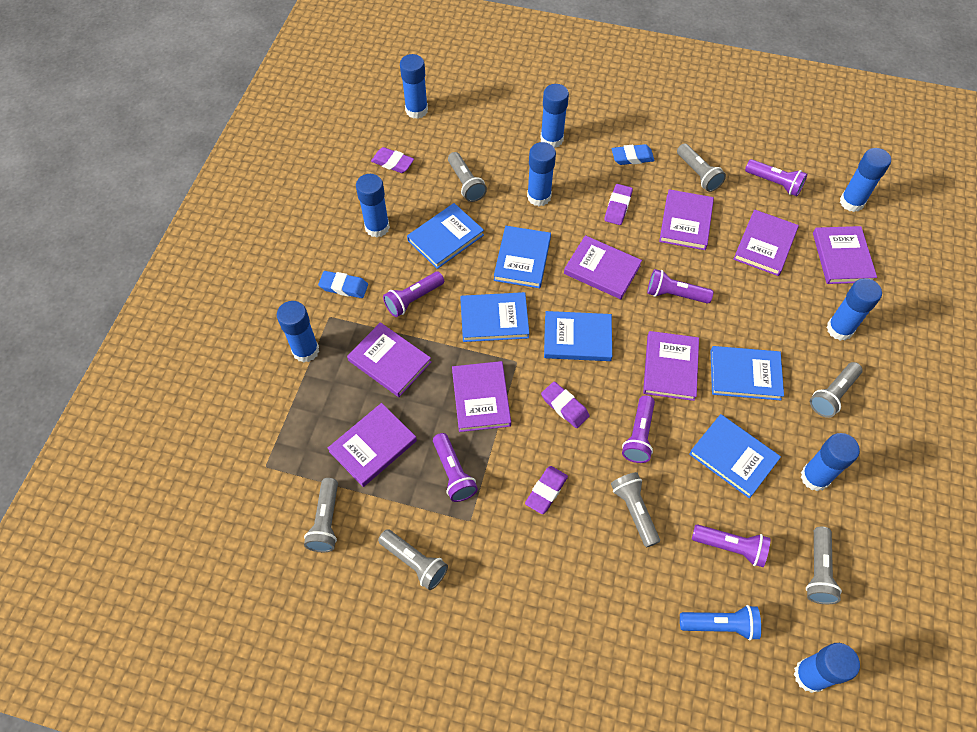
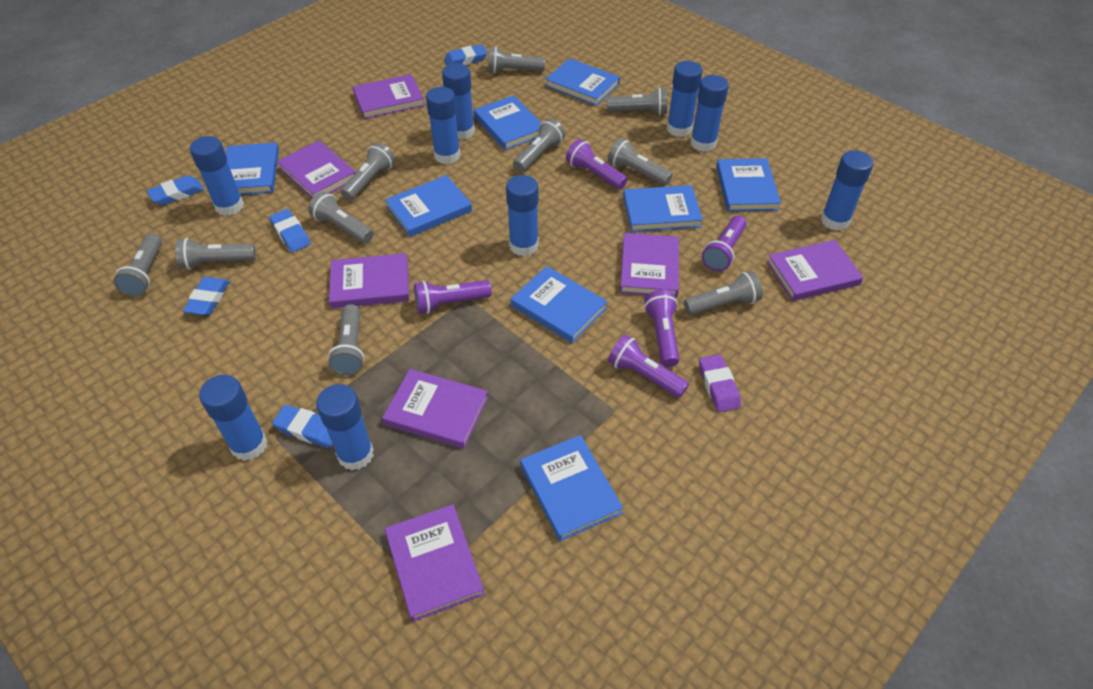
blue book: 6 -> 8
blue eraser: 2 -> 5
blue flashlight: 1 -> 0
grey flashlight: 7 -> 10
purple book: 8 -> 7
purple eraser: 4 -> 1
purple flashlight: 6 -> 5

